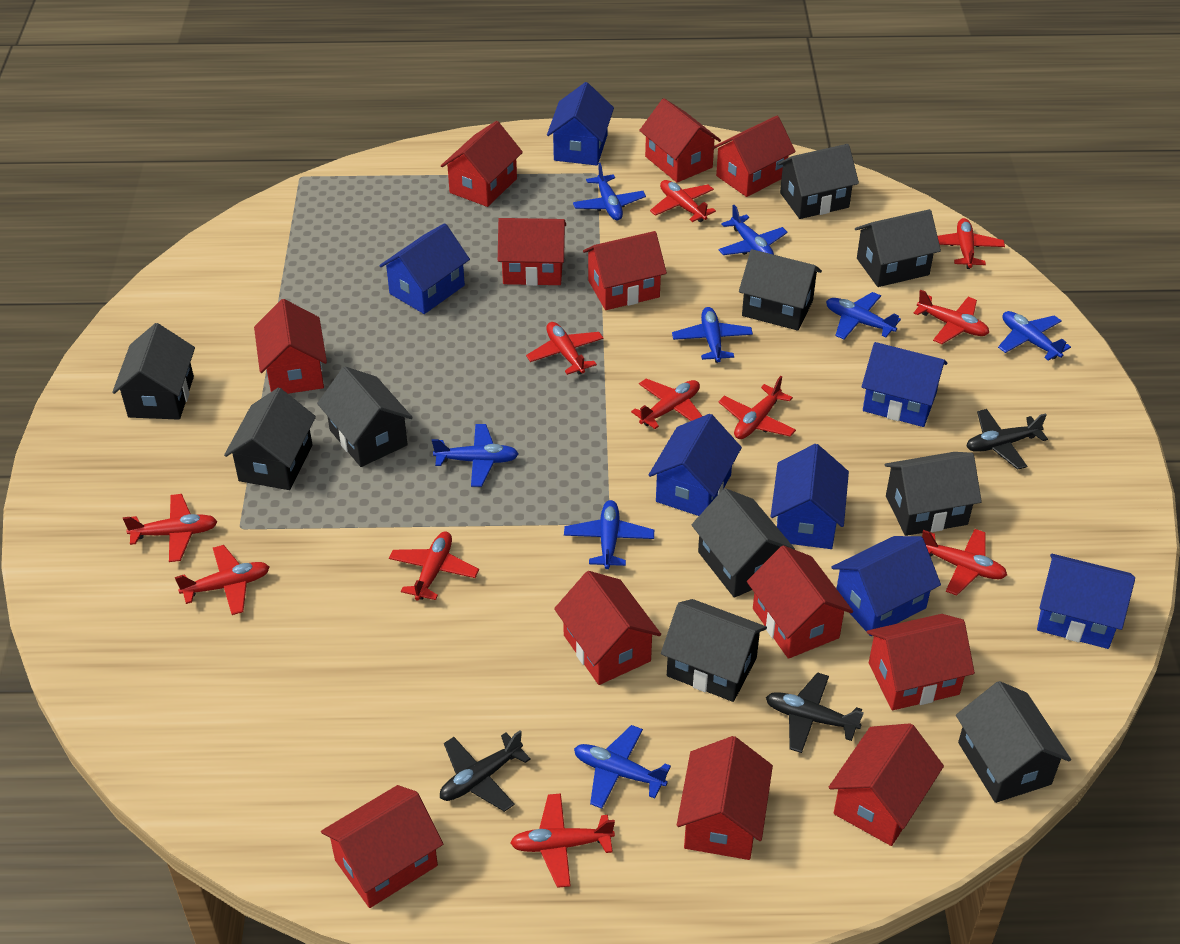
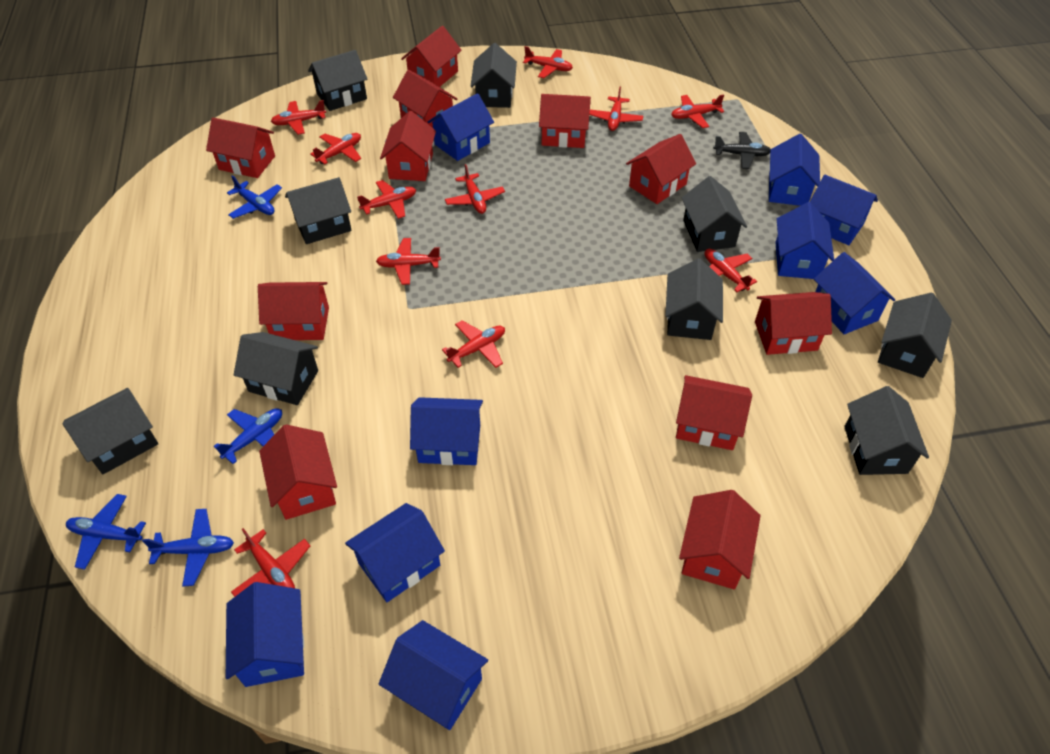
black house: 10 -> 9
black plane: 3 -> 1
blue house: 7 -> 9
blue plane: 8 -> 4
red house: 12 -> 11

